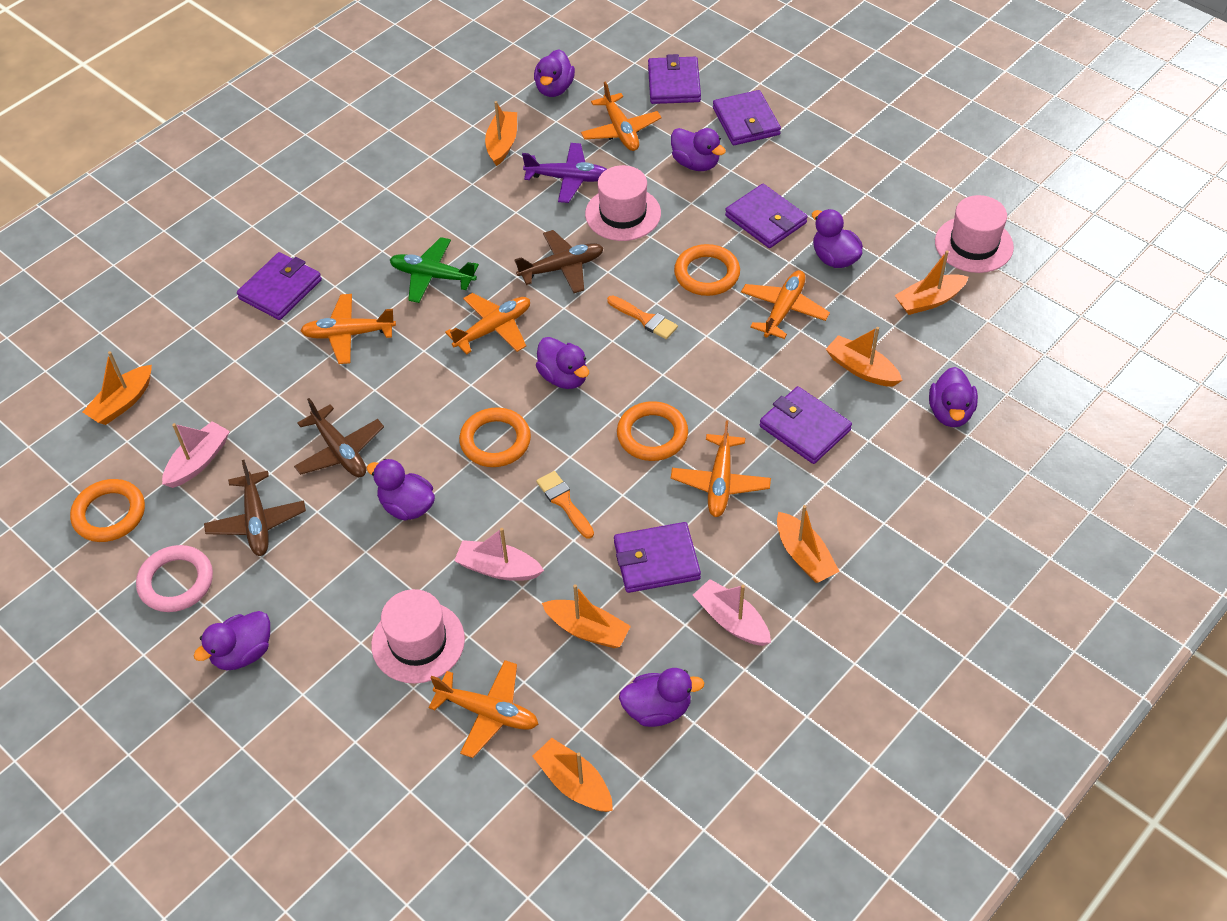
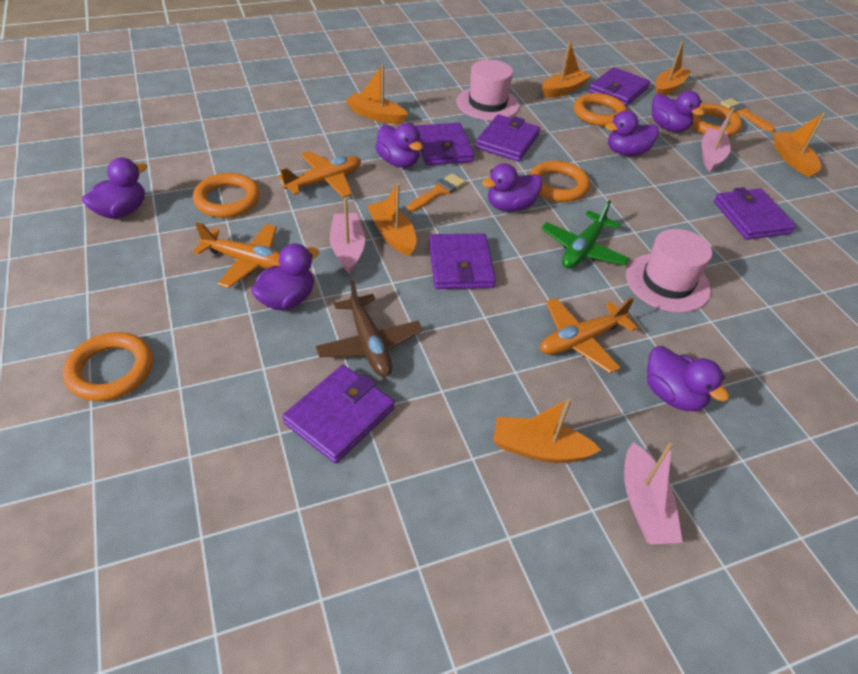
brown plane: 3 -> 1
orange boat: 7 -> 6
orange plane: 6 -> 3
orange ring: 4 -> 5
pink hat: 3 -> 2
pink ring: 1 -> 0
purple duck: 8 -> 7
purple plane: 1 -> 0

